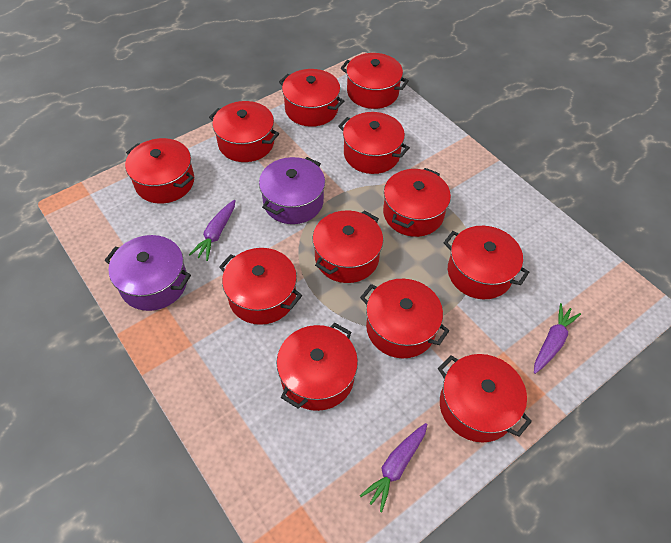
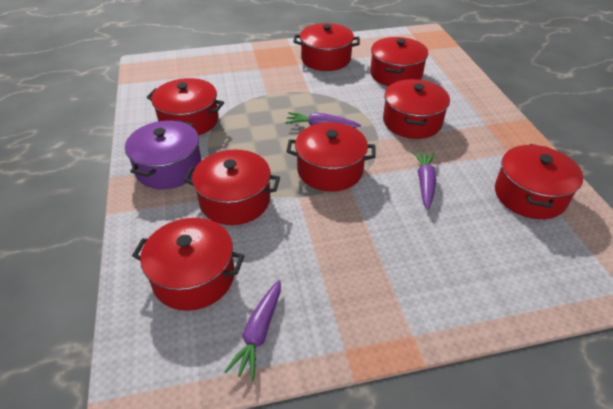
purple pot: 2 -> 1
red pot: 12 -> 8

